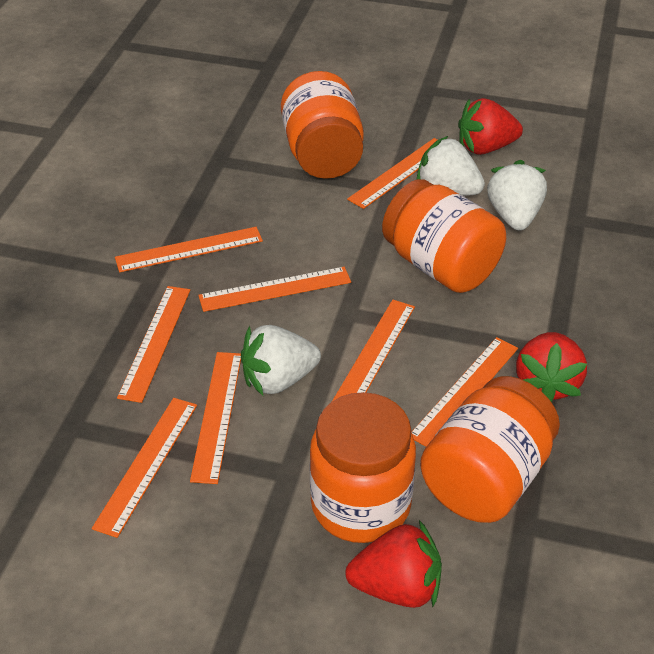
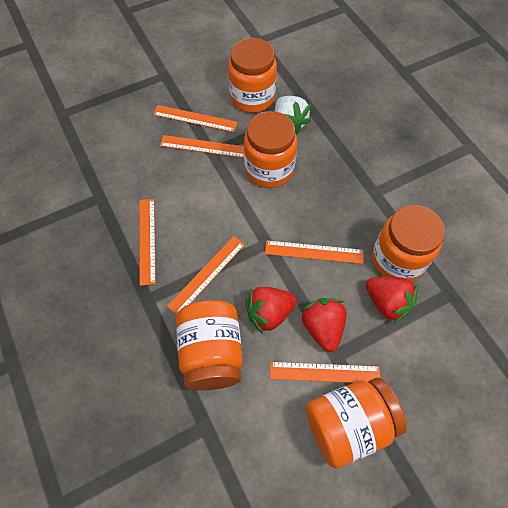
orange jar: 4 -> 5
orange ruler: 8 -> 6
white strawberry: 3 -> 1

